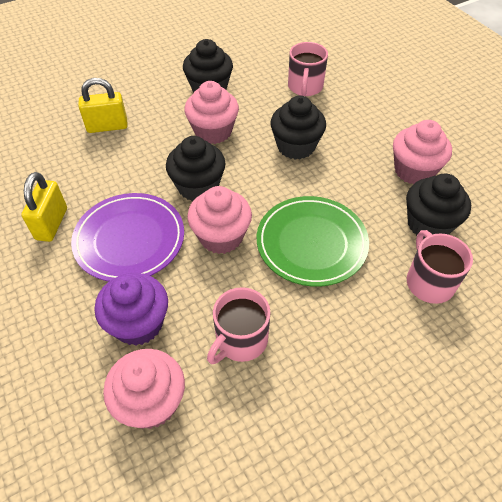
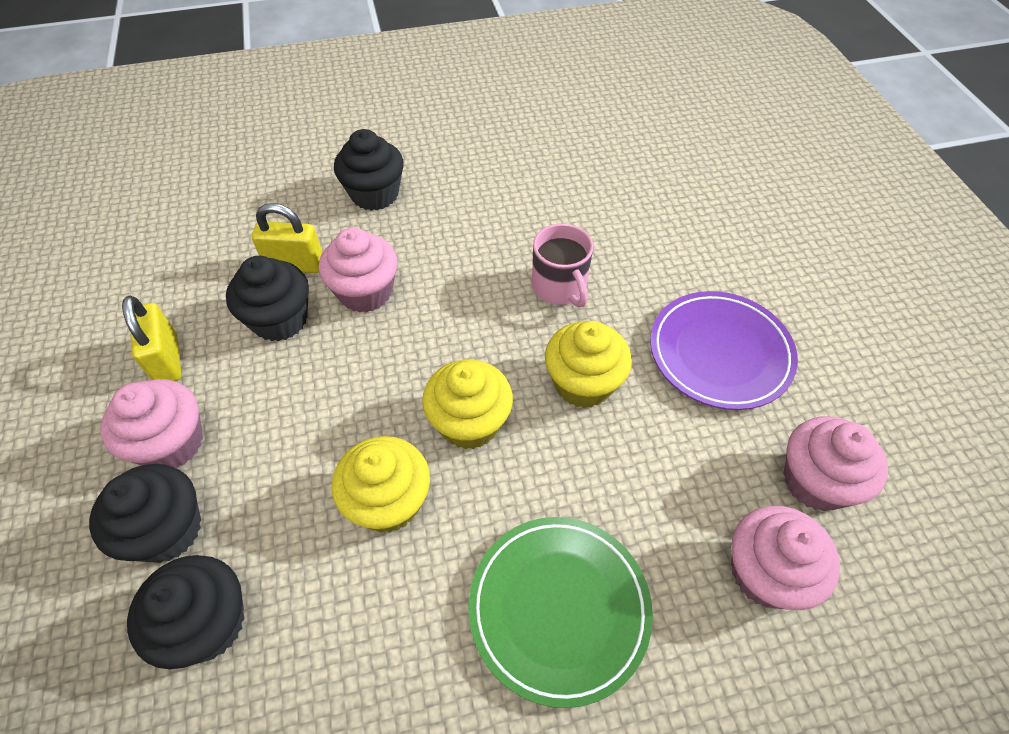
pink mug: 3 -> 1
purple cupcake: 1 -> 0
yellow cupcake: 0 -> 3

